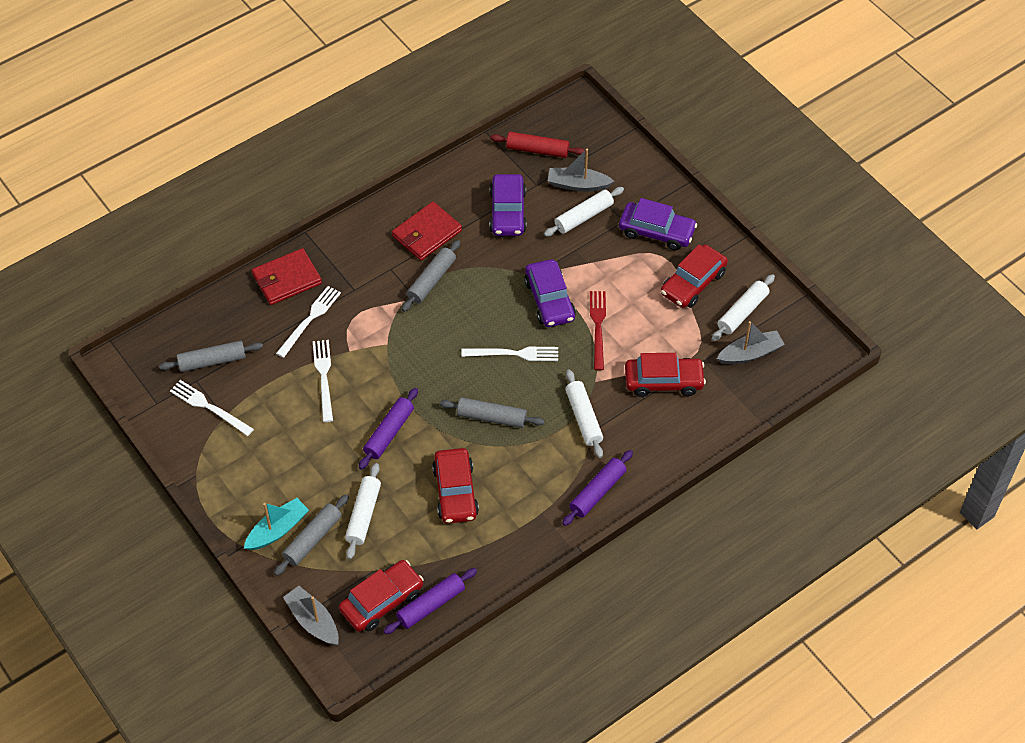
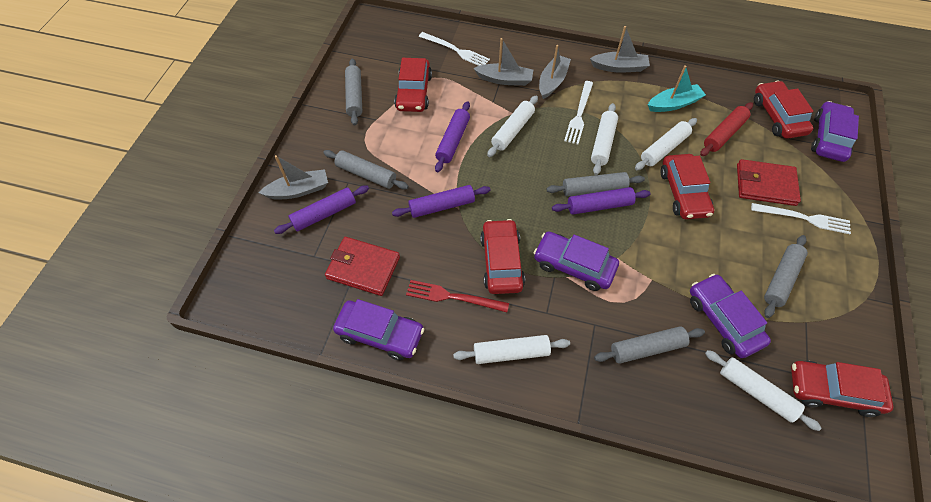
grey boat: 3 -> 4
grey rolling pin: 4 -> 5
purple car: 3 -> 4
purple rolling pin: 3 -> 4
red car: 4 -> 5
white fork: 4 -> 3
white rolling pin: 4 -> 5

